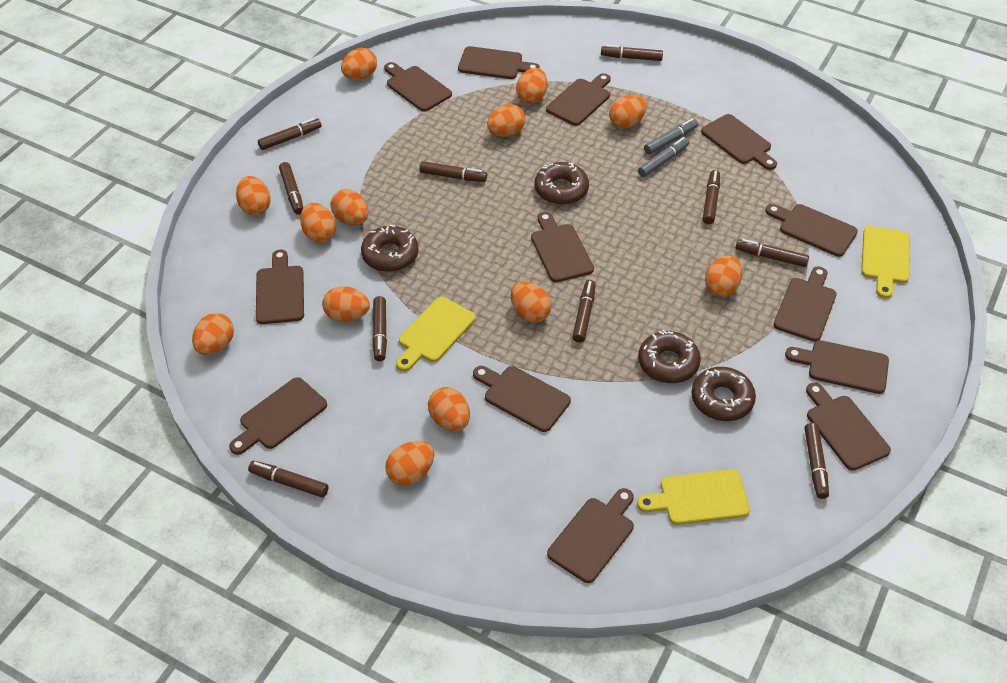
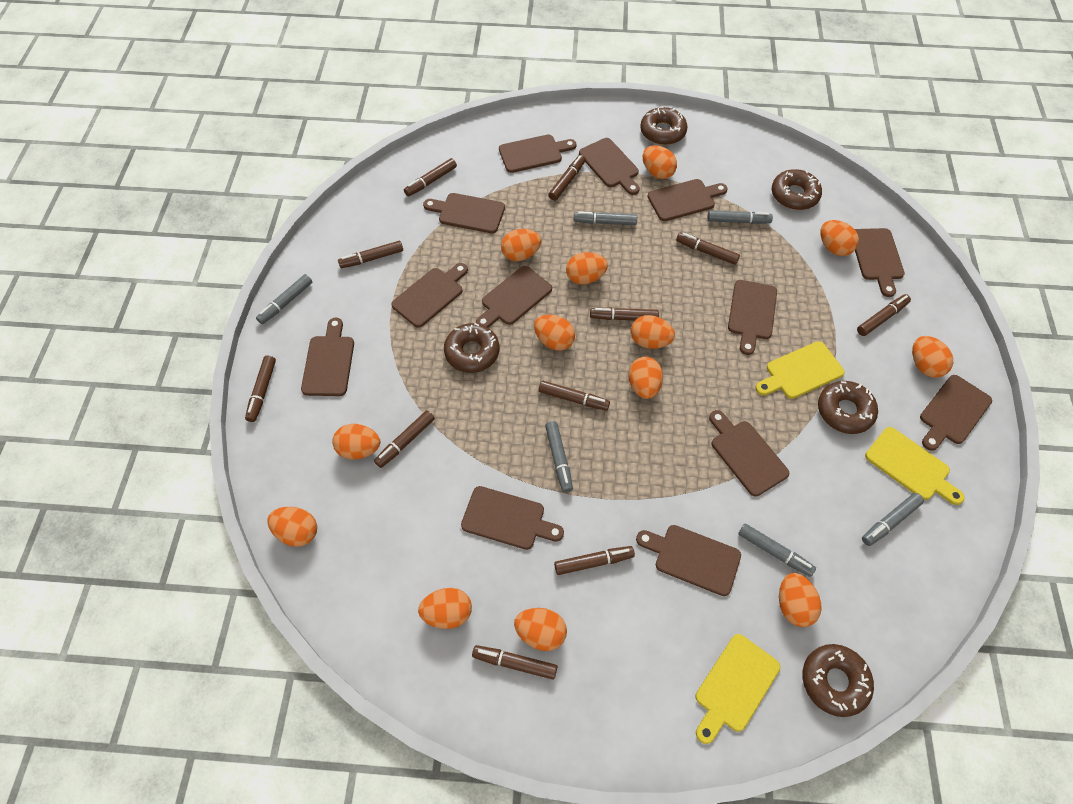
brown donut: 4 -> 5
brown marker: 10 -> 11
grey marker: 2 -> 6

